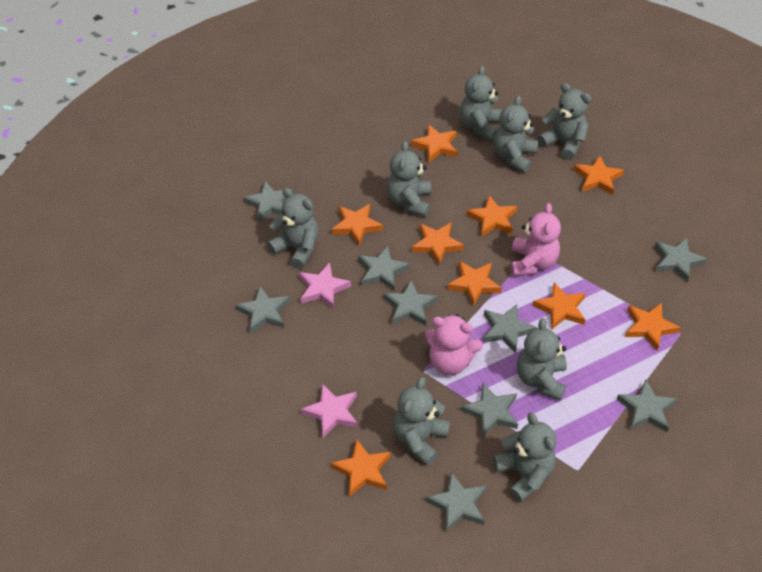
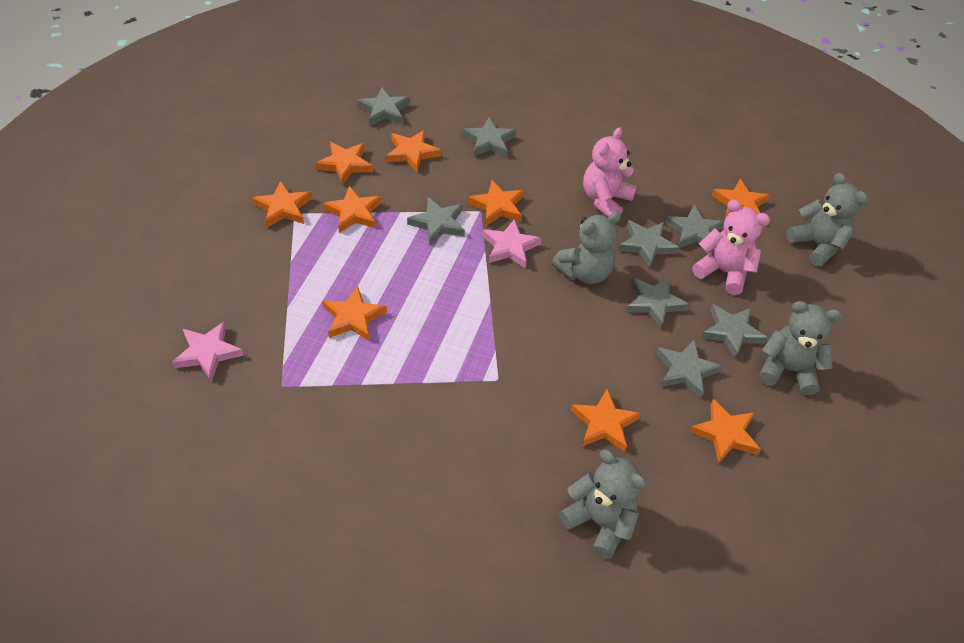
grey star: 9 -> 8
grey teddy bear: 8 -> 4

